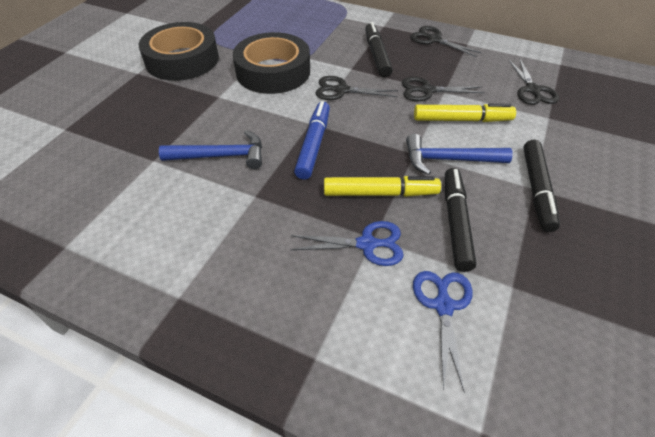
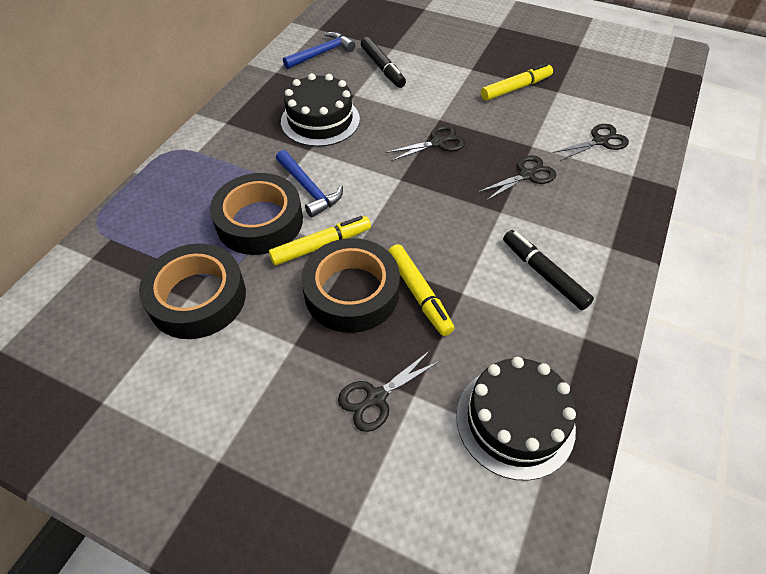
black cake: 0 -> 2
black marker: 3 -> 2
black tape: 2 -> 3
blue marker: 1 -> 0
blue scissors: 2 -> 0
yellow marker: 2 -> 3

